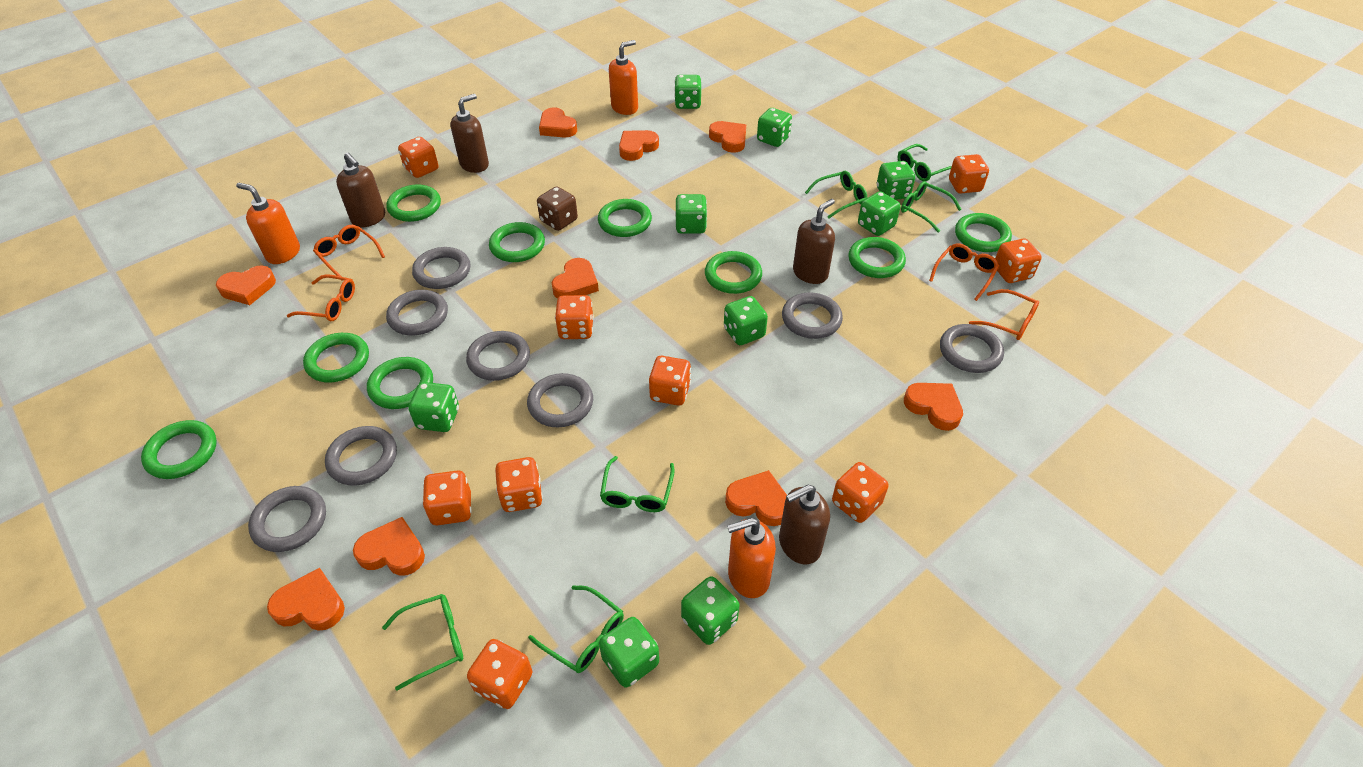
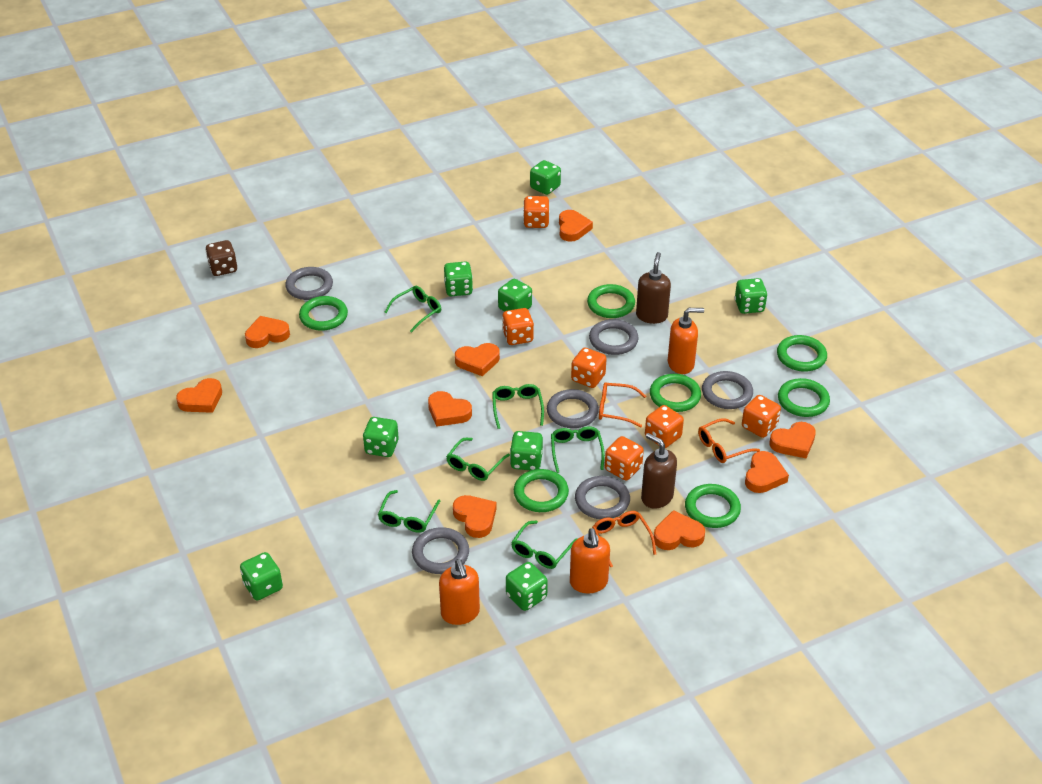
brown soap dispenser: 4 -> 2
green dice: 9 -> 8
green ring: 9 -> 7
grey ring: 8 -> 6
orange dice: 9 -> 6
orange glasses: 4 -> 3

